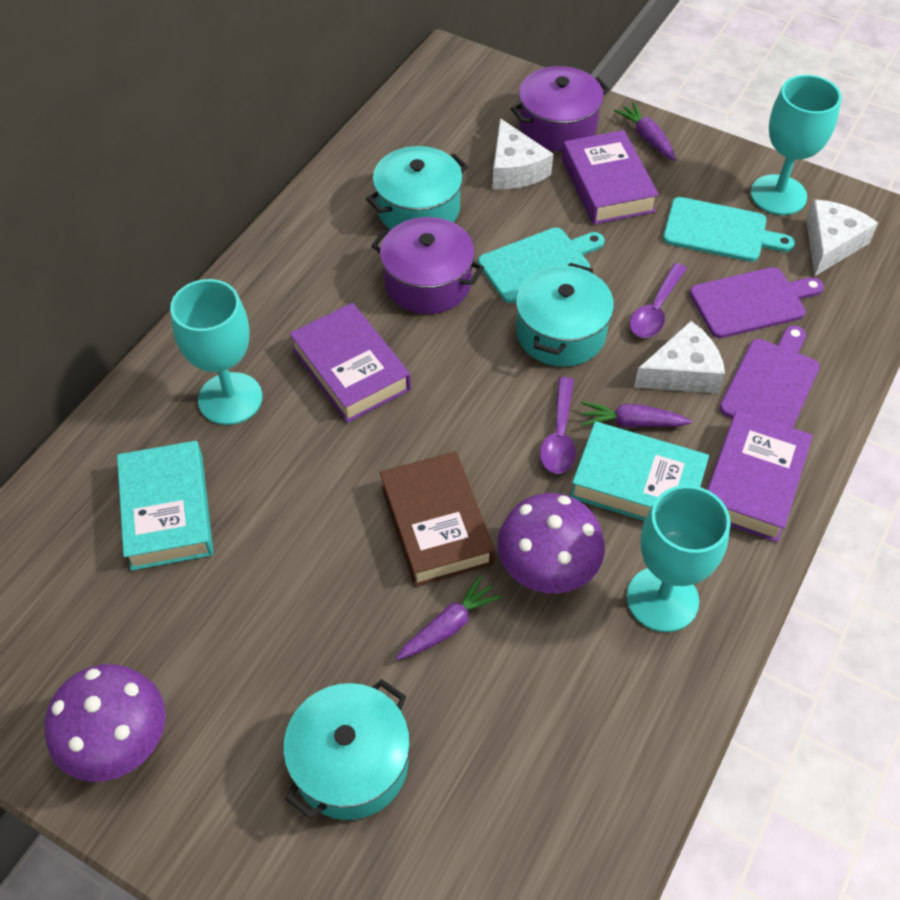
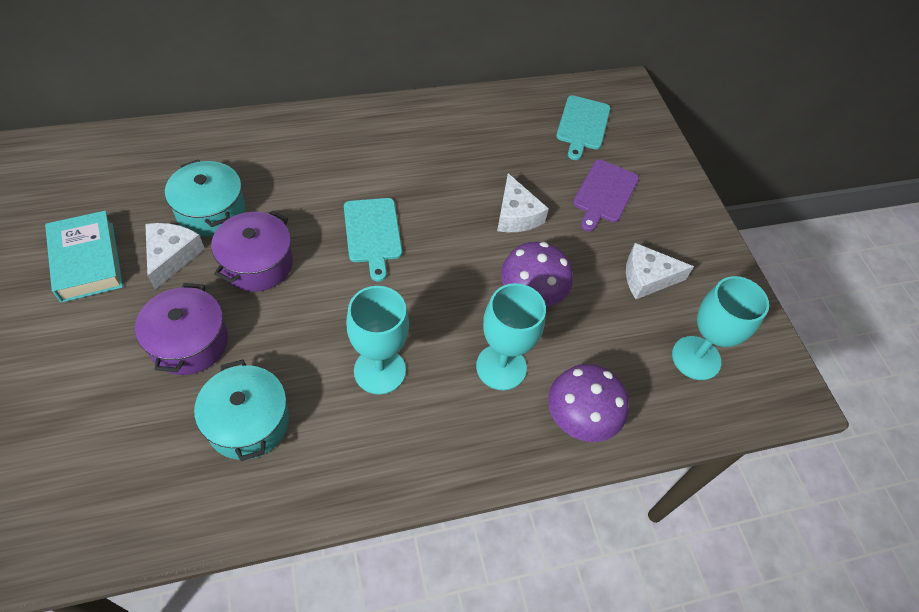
brown book: 1 -> 0
purple book: 3 -> 0
purple carrot: 3 -> 0
purple cutting board: 2 -> 1
purple spoon: 2 -> 0
turquoise book: 2 -> 1
turquoise pot: 3 -> 2

